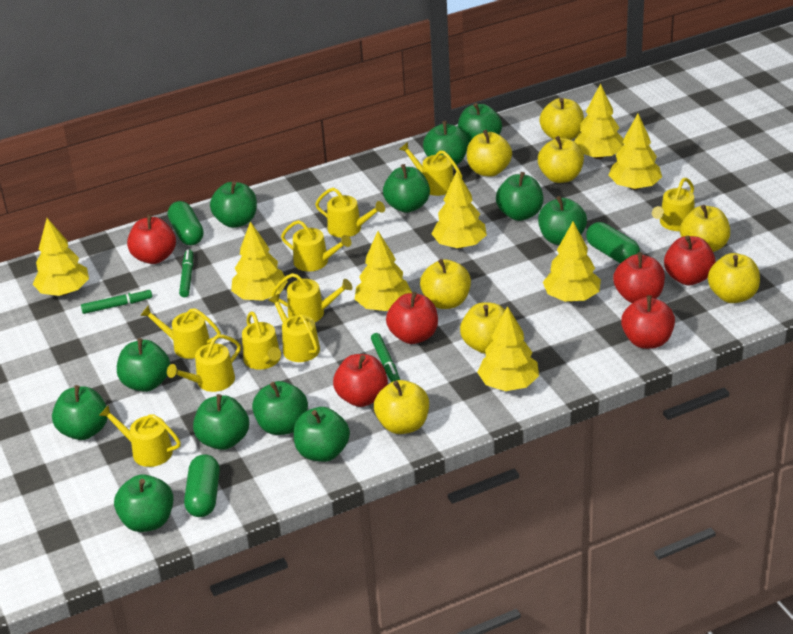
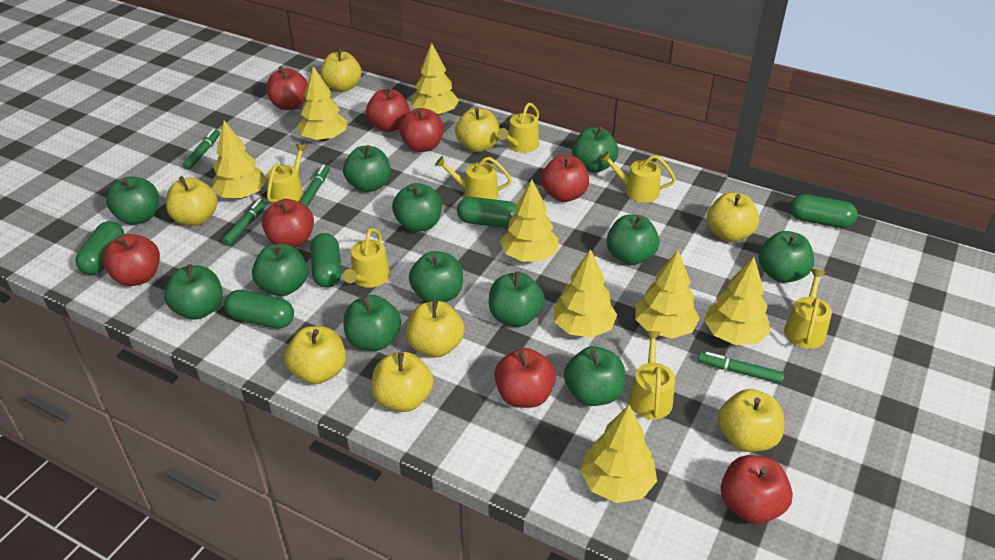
green capsule: 3 -> 5
green marker: 3 -> 4
red apple: 6 -> 8
yellow watering can: 10 -> 7

